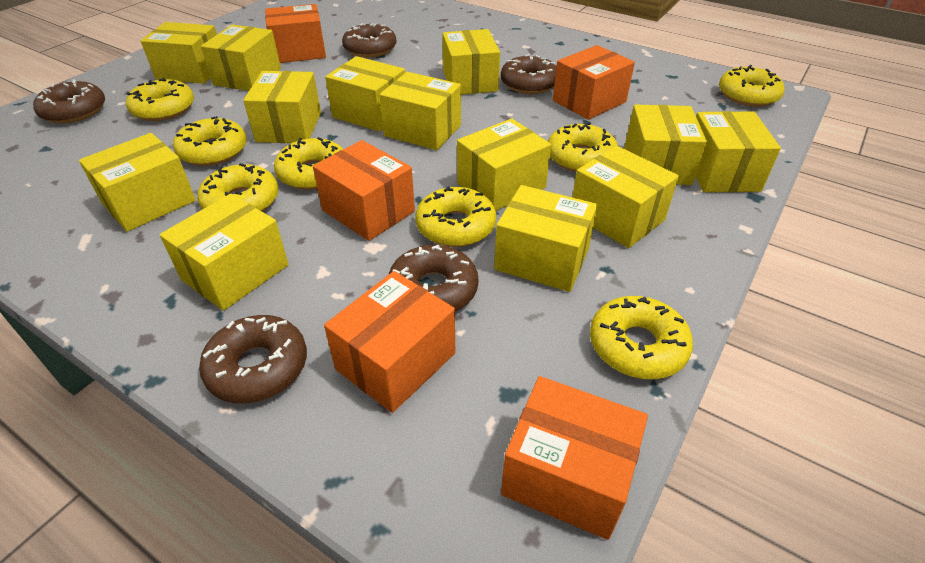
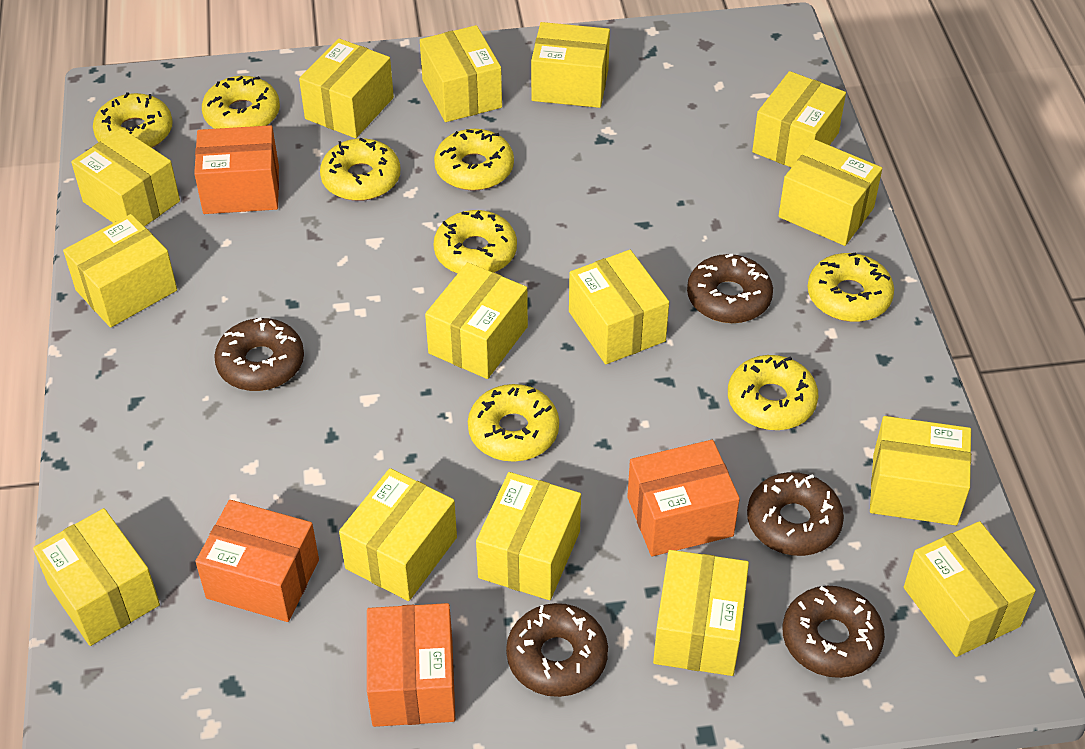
orange box: 5 -> 4
yellow box: 13 -> 15

